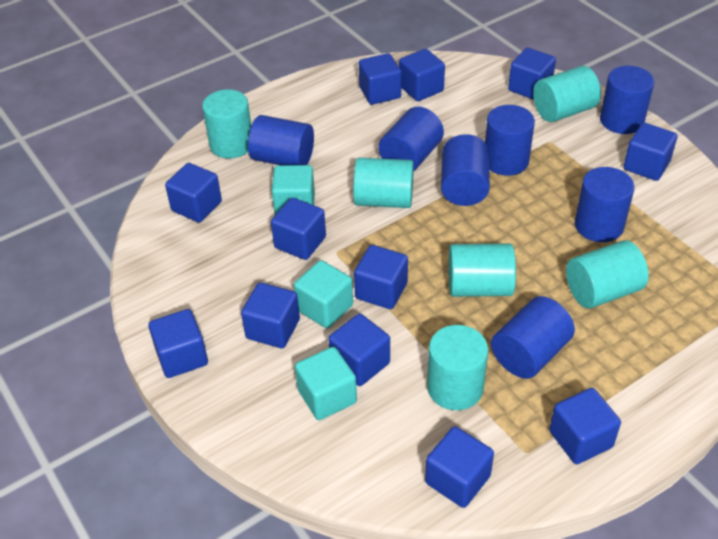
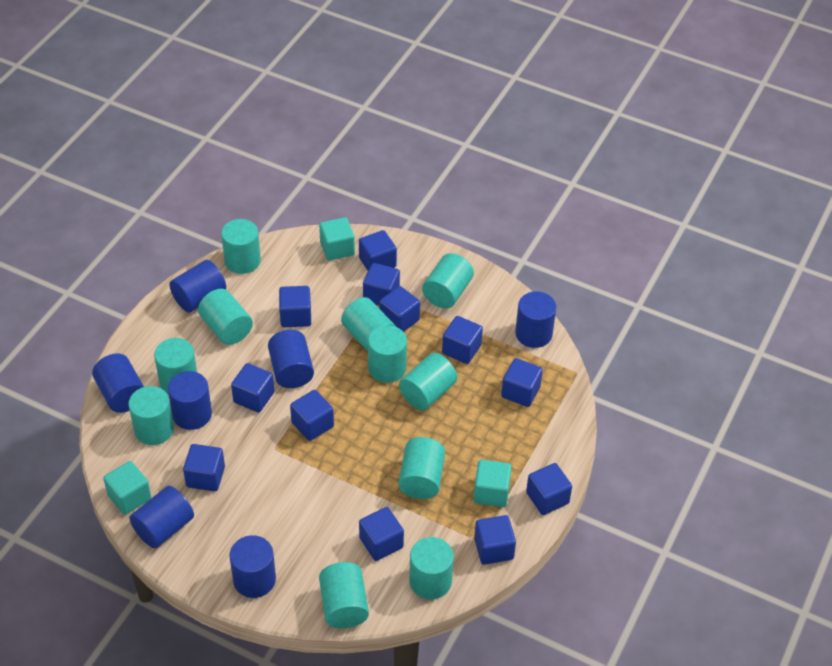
turquoise cylinder: 6 -> 11

